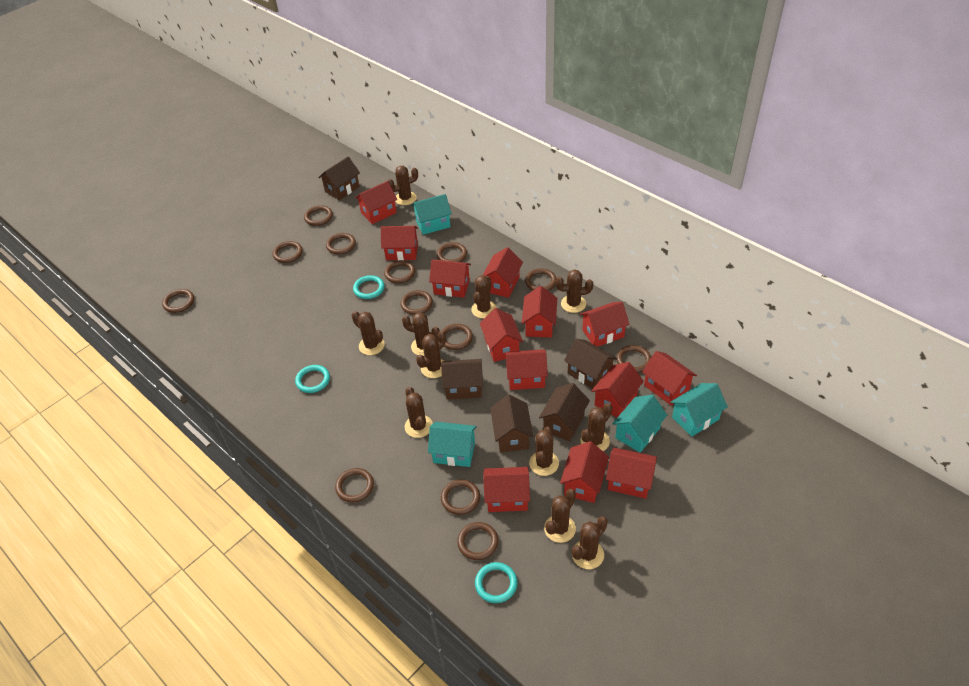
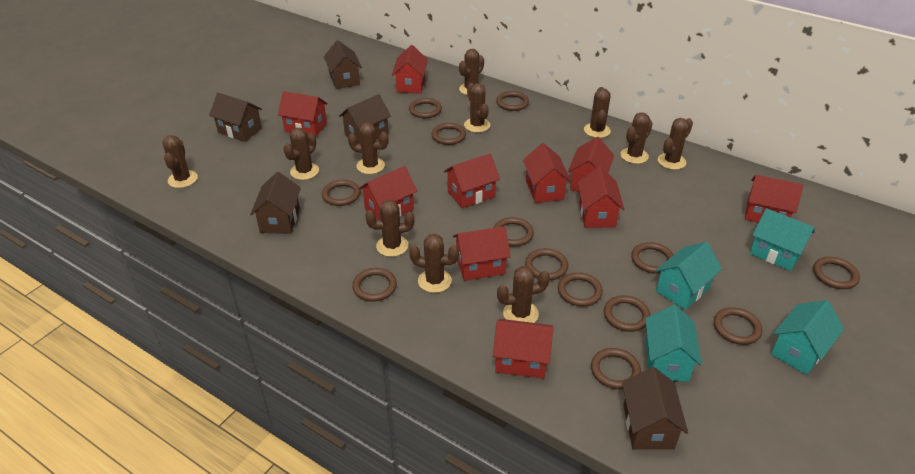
red house: 13 -> 10
turquoise ring: 3 -> 0

